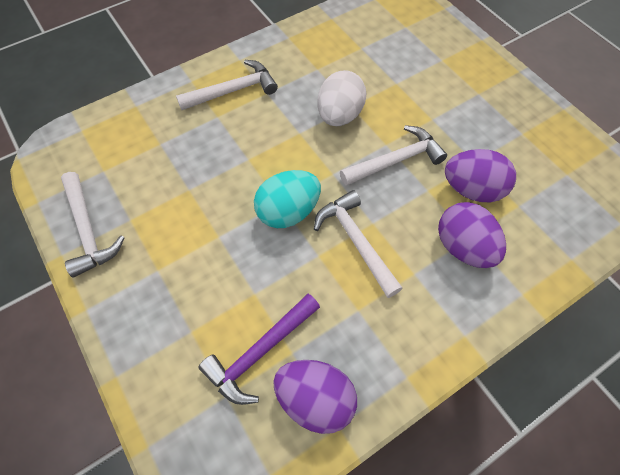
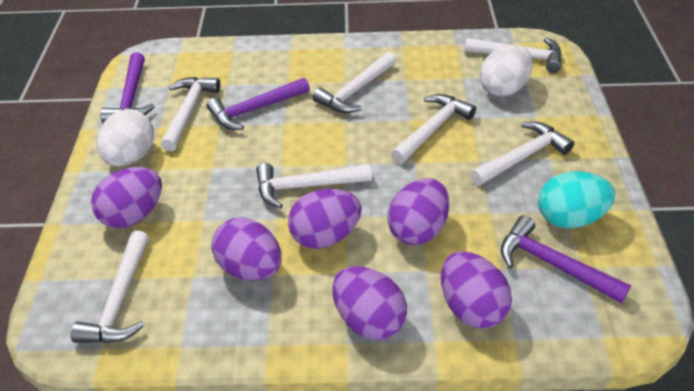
purple egg: 3 -> 6
purple hammer: 1 -> 3
white egg: 1 -> 2
white hammer: 4 -> 7

